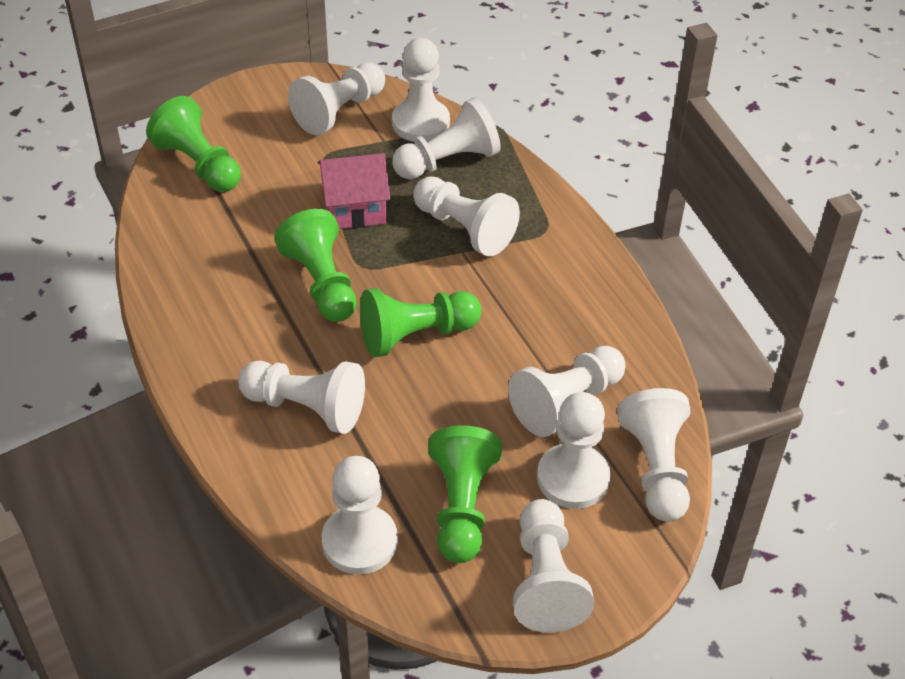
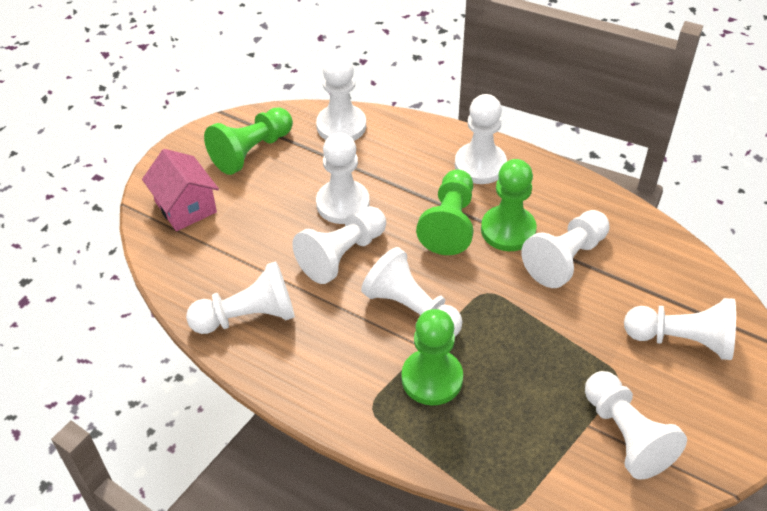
white pawn: 10 -> 9

